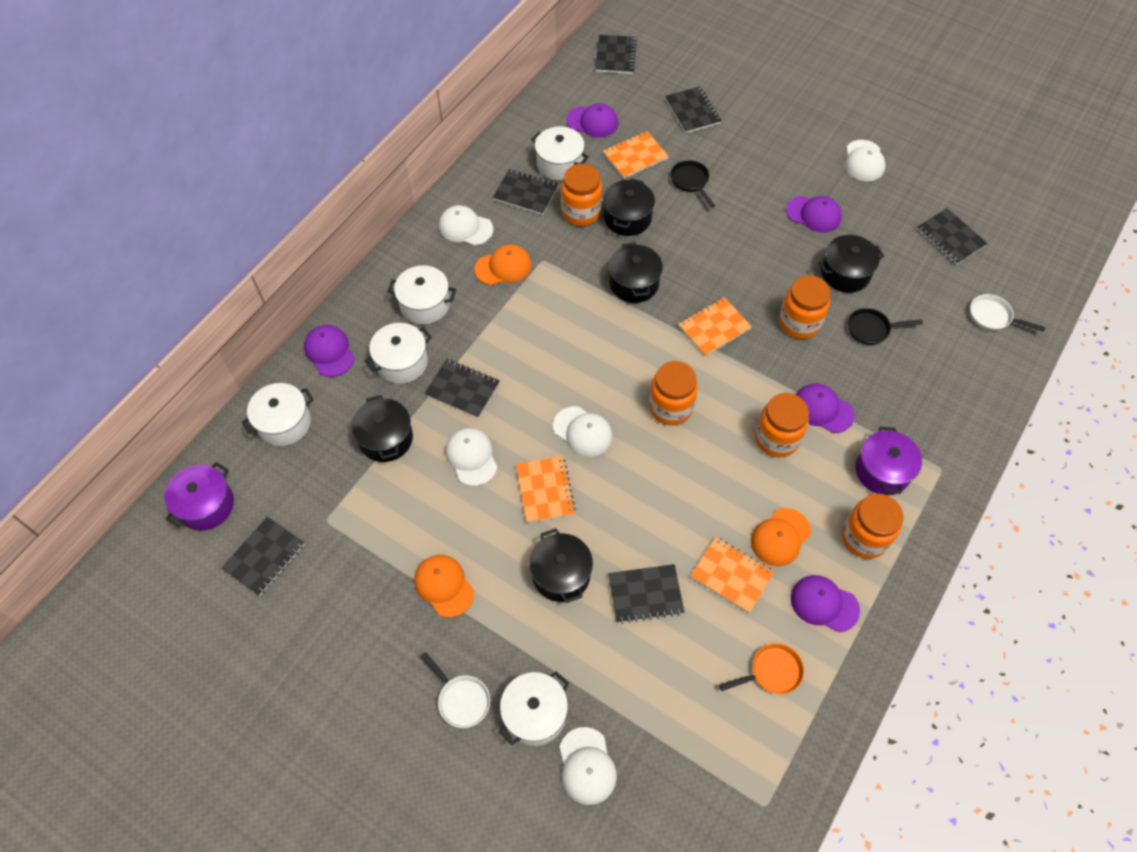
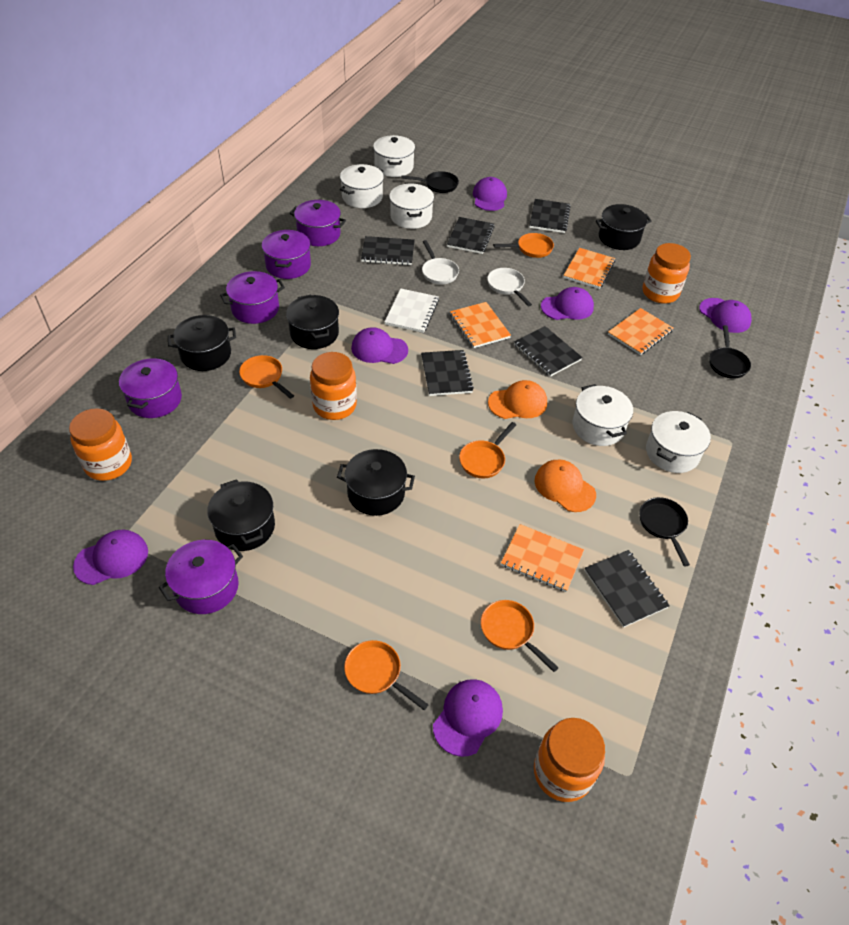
black notebook: 7 -> 6
black pan: 2 -> 3
orange cap: 3 -> 2
orange jar: 5 -> 4
orange pan: 1 -> 5
purple cap: 5 -> 6
purple pot: 2 -> 5
white cap: 5 -> 0
white notebook: 0 -> 1

